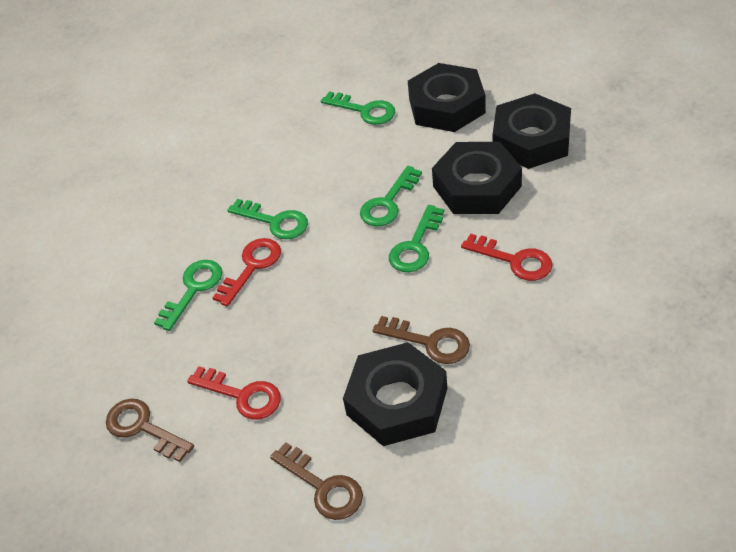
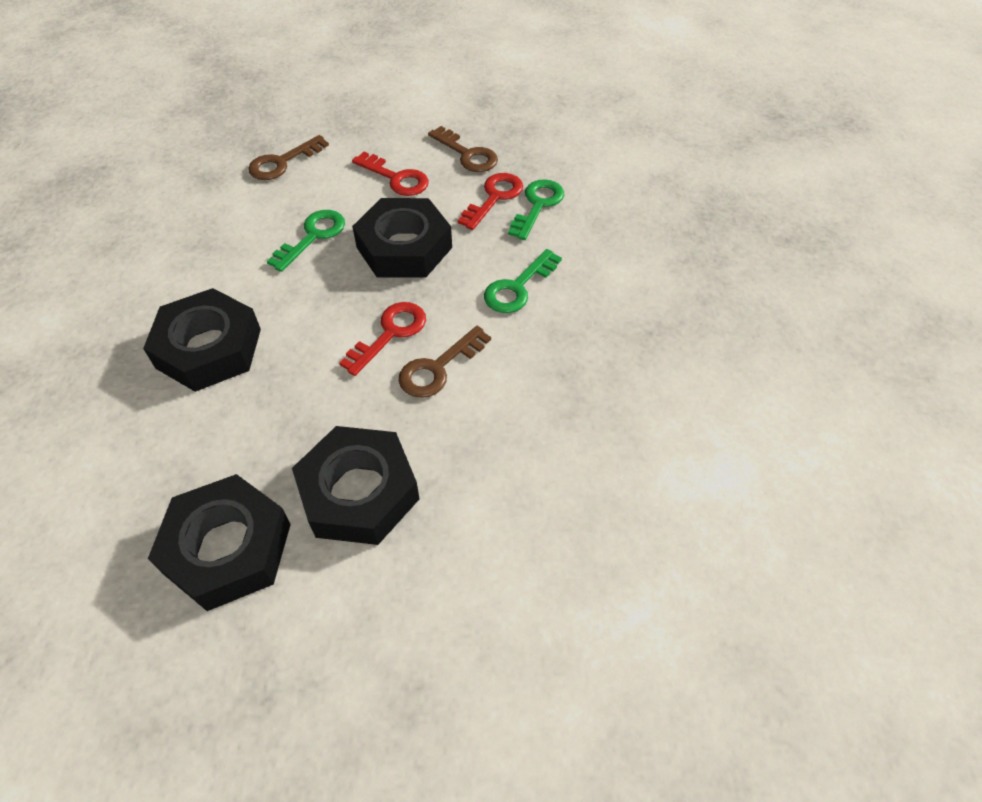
green key: 5 -> 3

